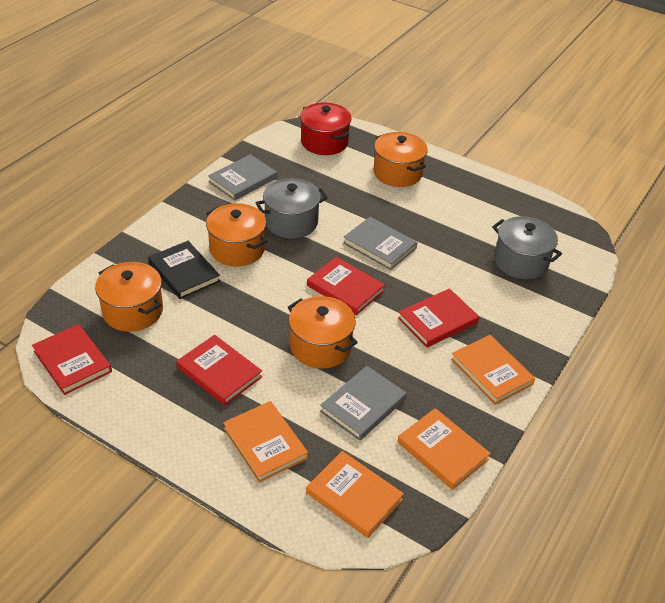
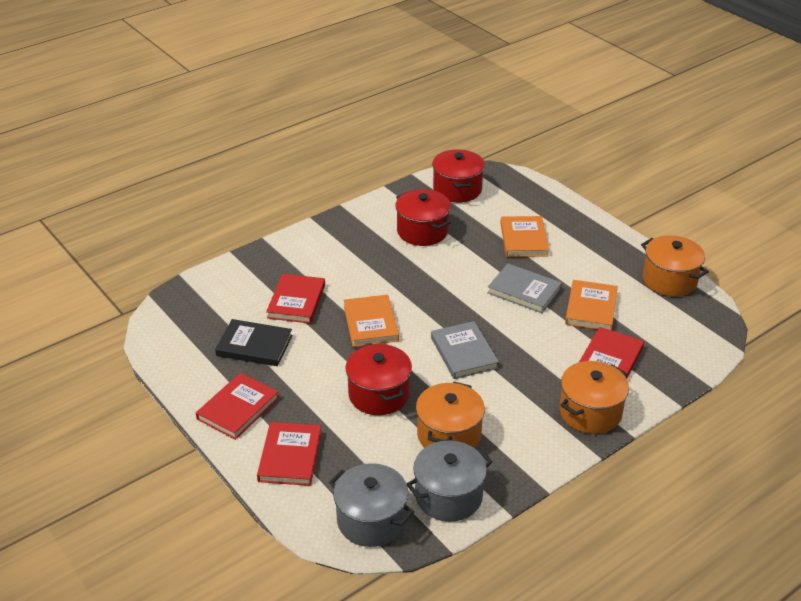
grey book: 3 -> 2
orange book: 4 -> 3
orange pot: 4 -> 3
red pot: 1 -> 3

